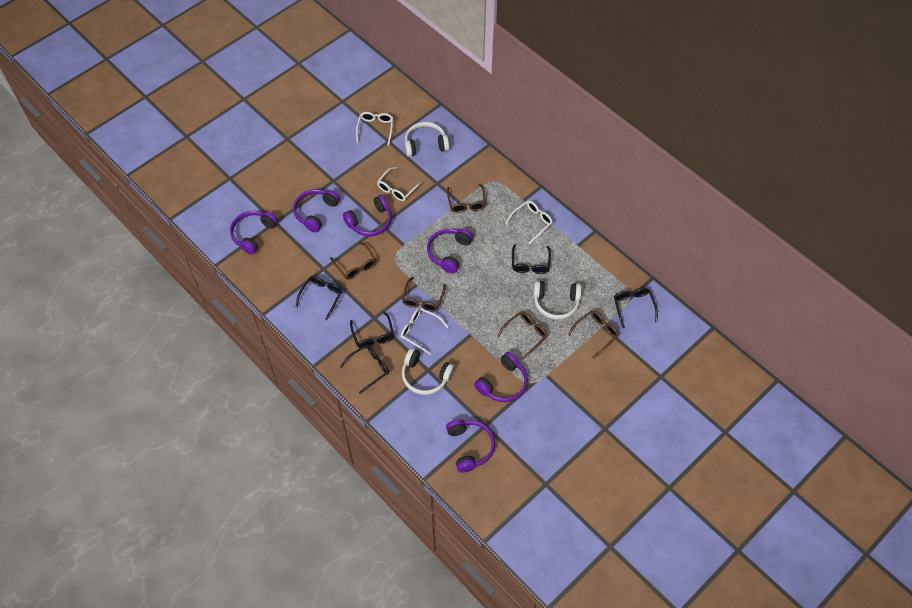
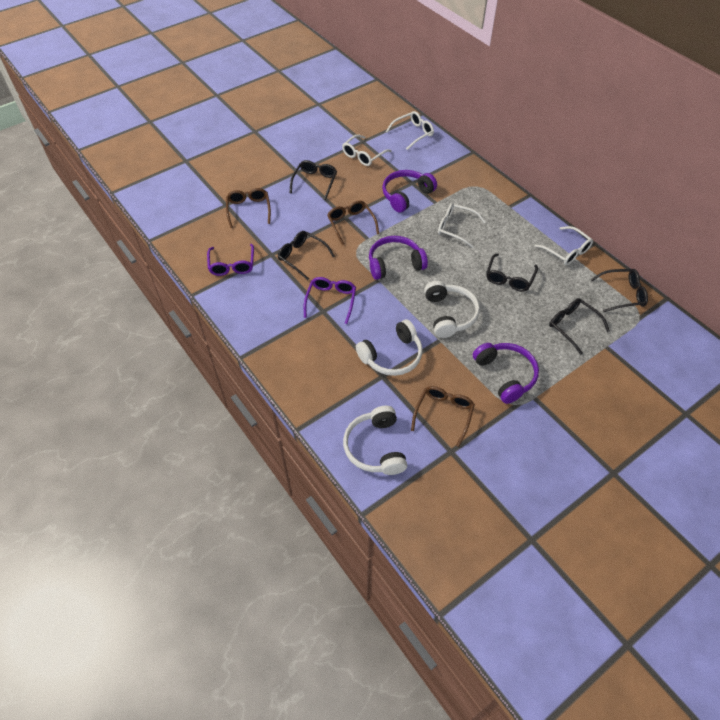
brown glasses: 5 -> 3
purple glasses: 0 -> 2
purple headphones: 6 -> 3

